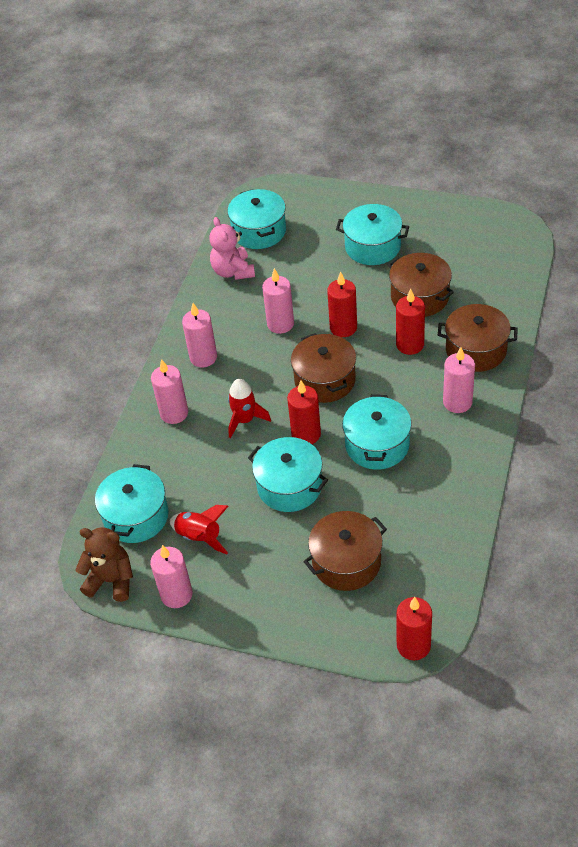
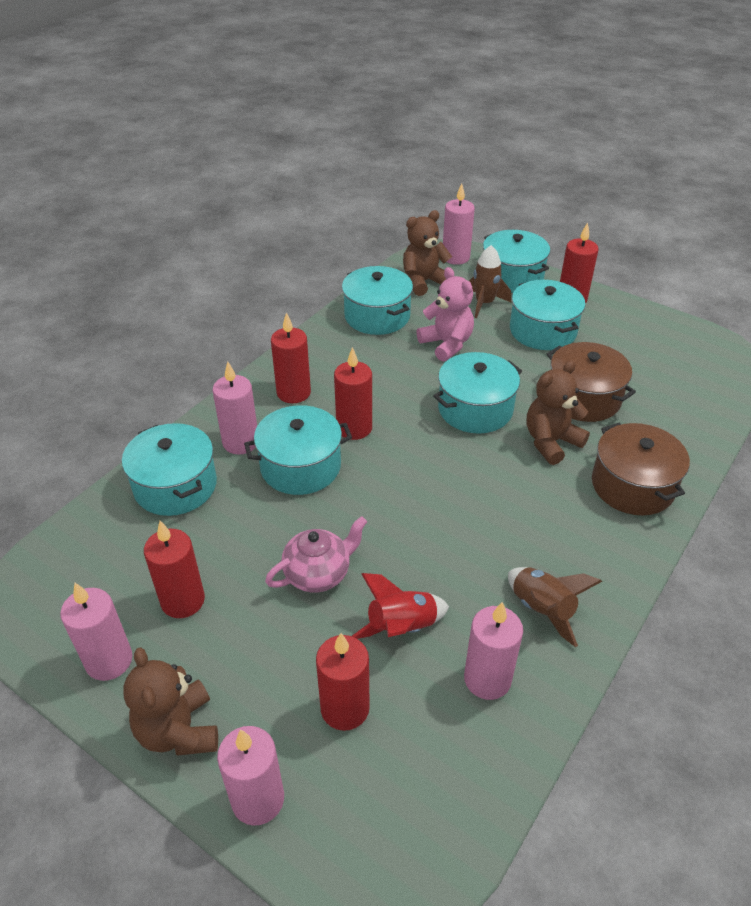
brown pot: 4 -> 2
brown rocket: 0 -> 2
brown teddy bear: 1 -> 3
pink teapot: 0 -> 1
red candle: 4 -> 5
red rocket: 2 -> 1
turquoise pot: 5 -> 6

